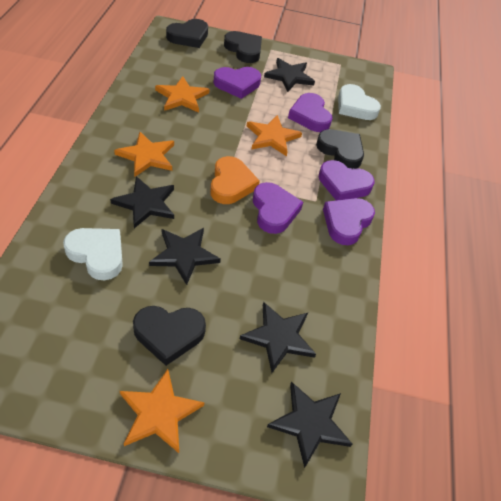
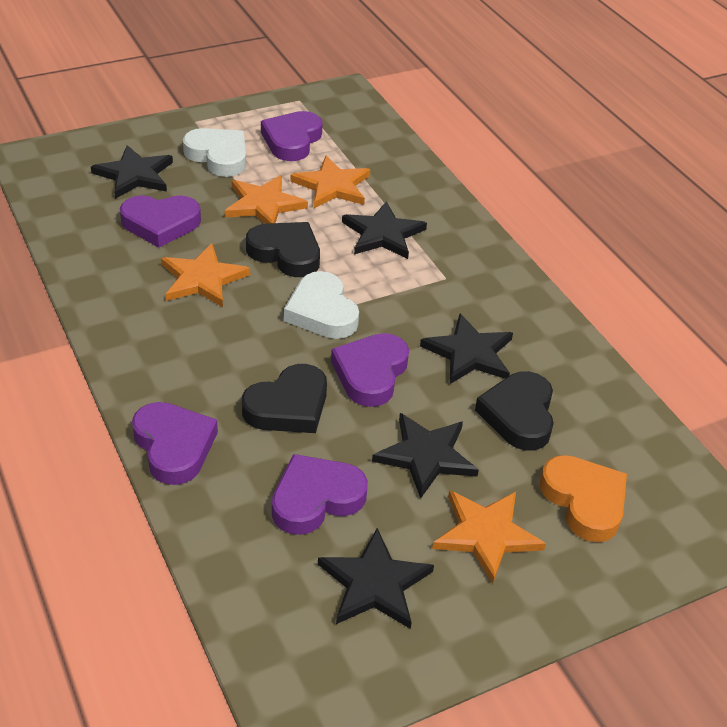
black heart: 4 -> 3

